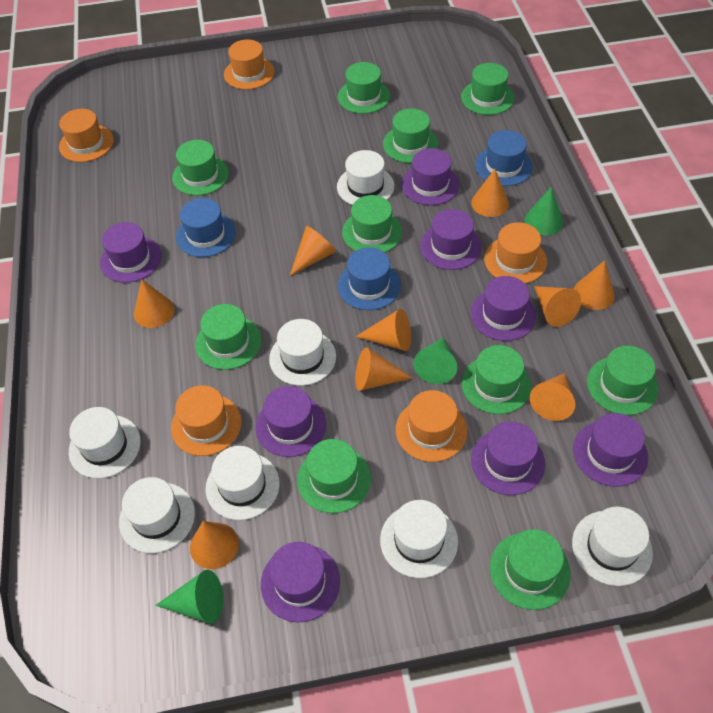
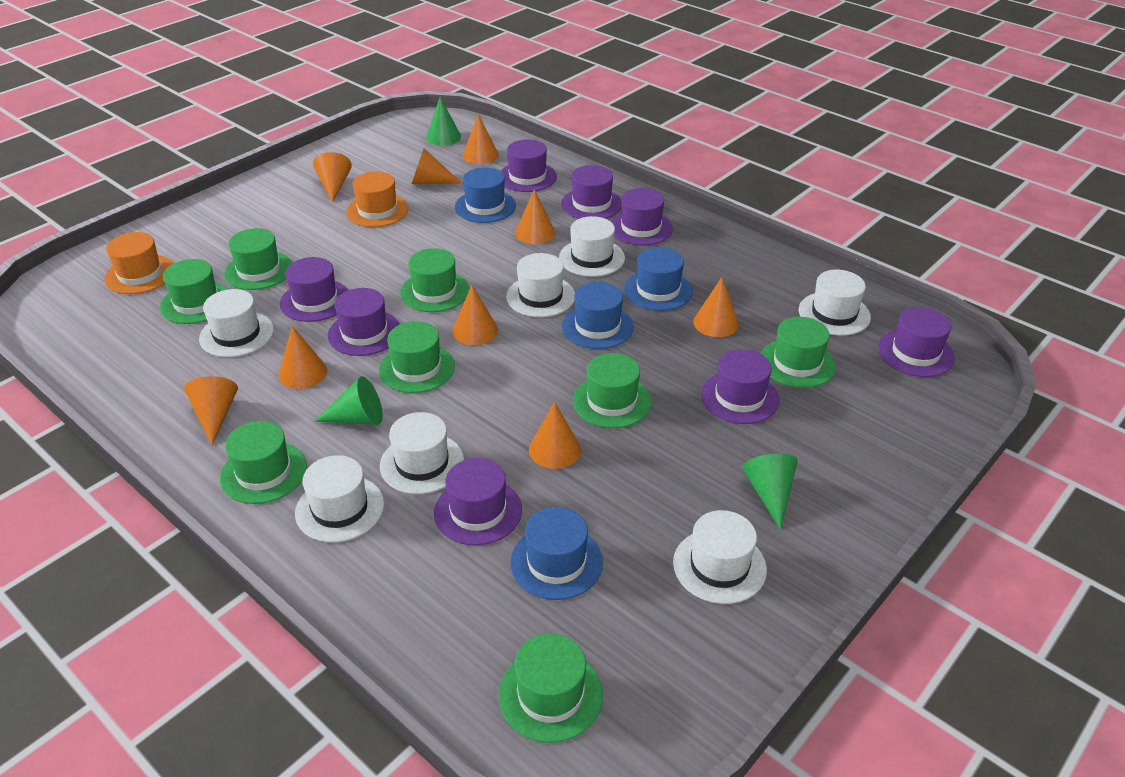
blue hat: 3 -> 4
green hat: 10 -> 8
orange hat: 5 -> 2

